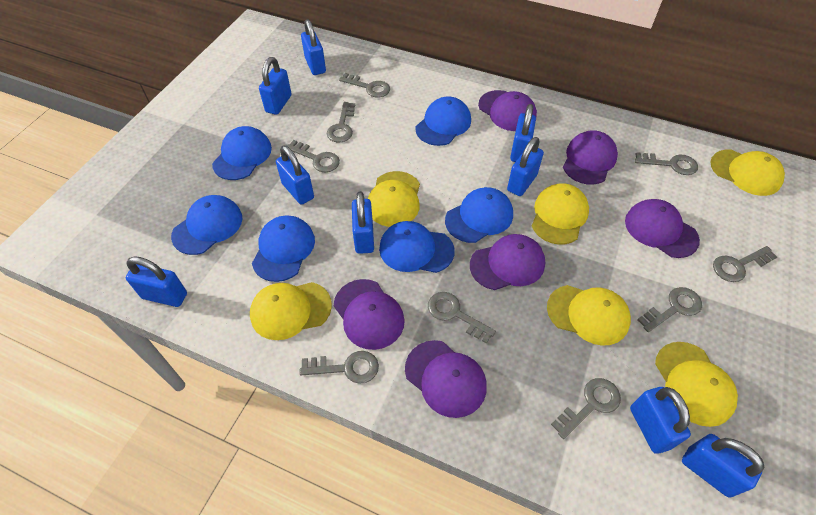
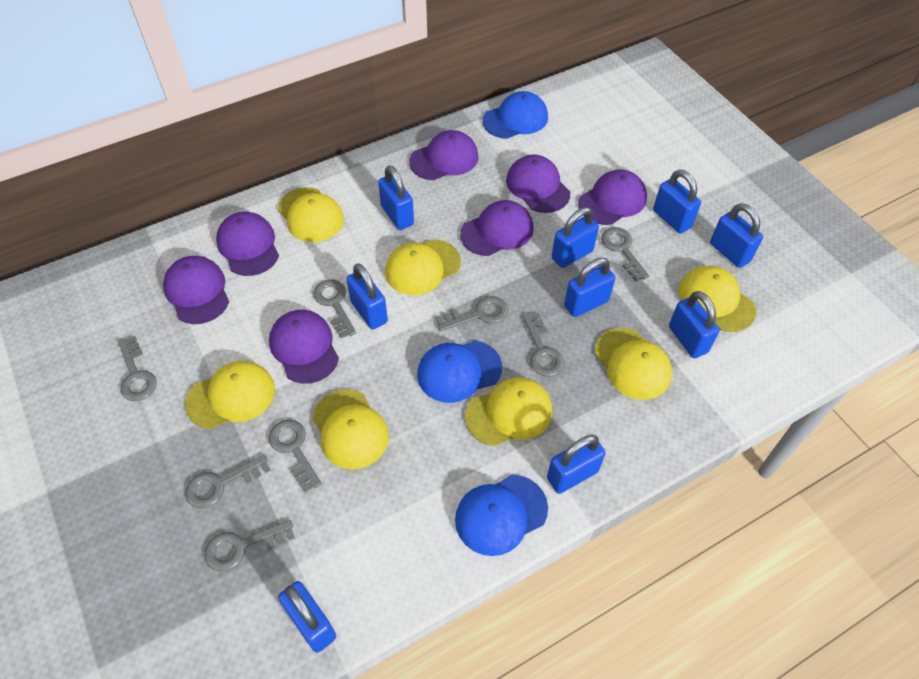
blue cap: 6 -> 3
grey key: 9 -> 8
purple cap: 6 -> 7
yellow cap: 6 -> 7

